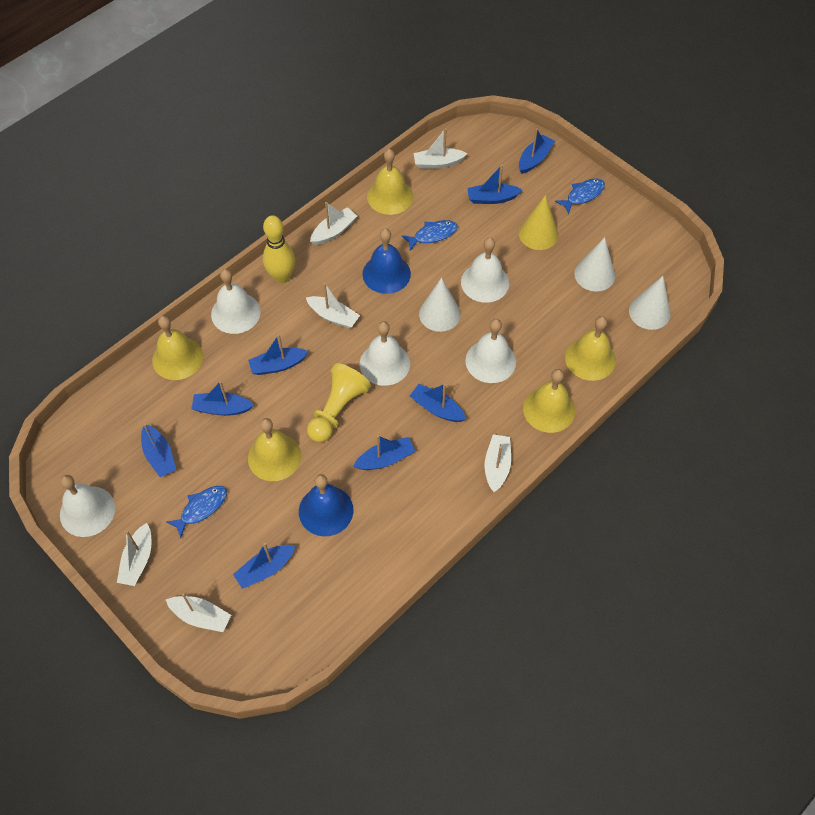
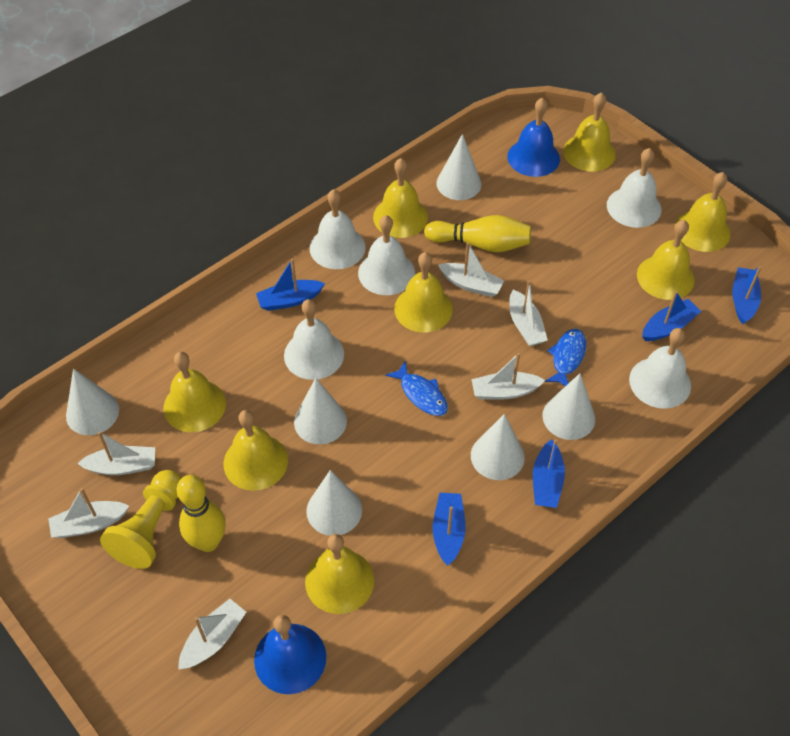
blue boat: 8 -> 5
blue fish: 3 -> 2
white cone: 3 -> 6
yellow bell: 5 -> 8
yellow bowling pin: 1 -> 2
yellow cone: 1 -> 0

